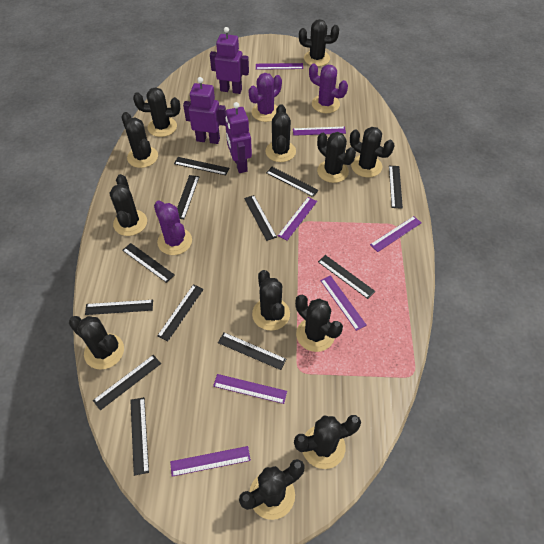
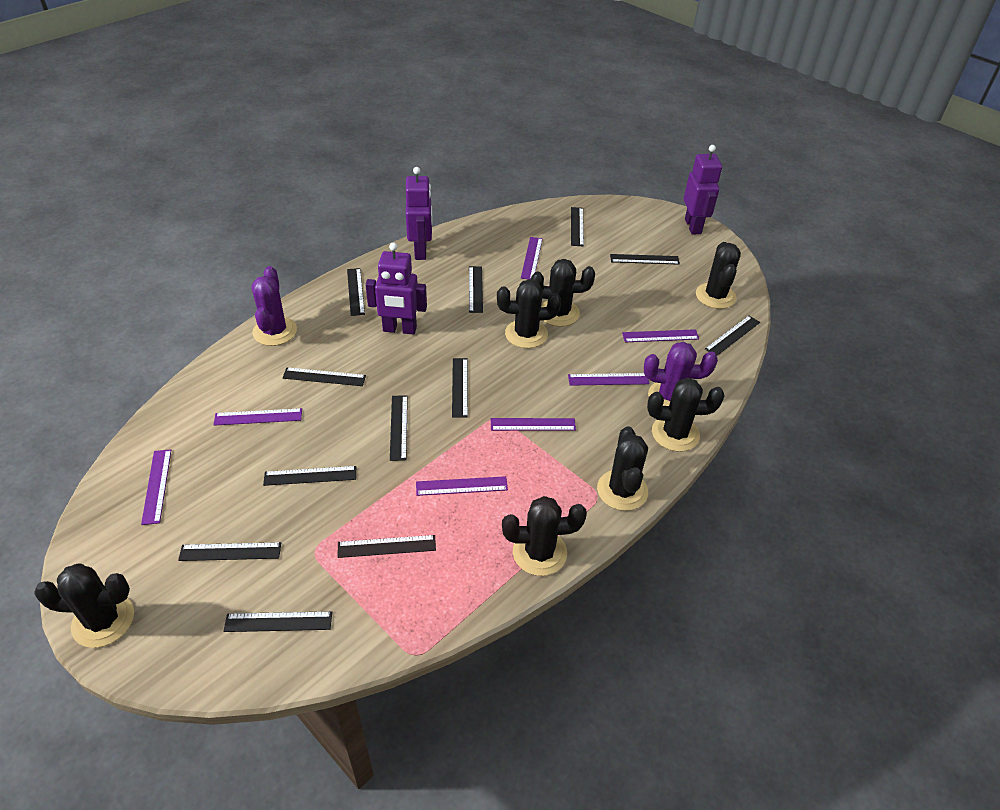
black cactus: 12 -> 7
purple cactus: 3 -> 2

